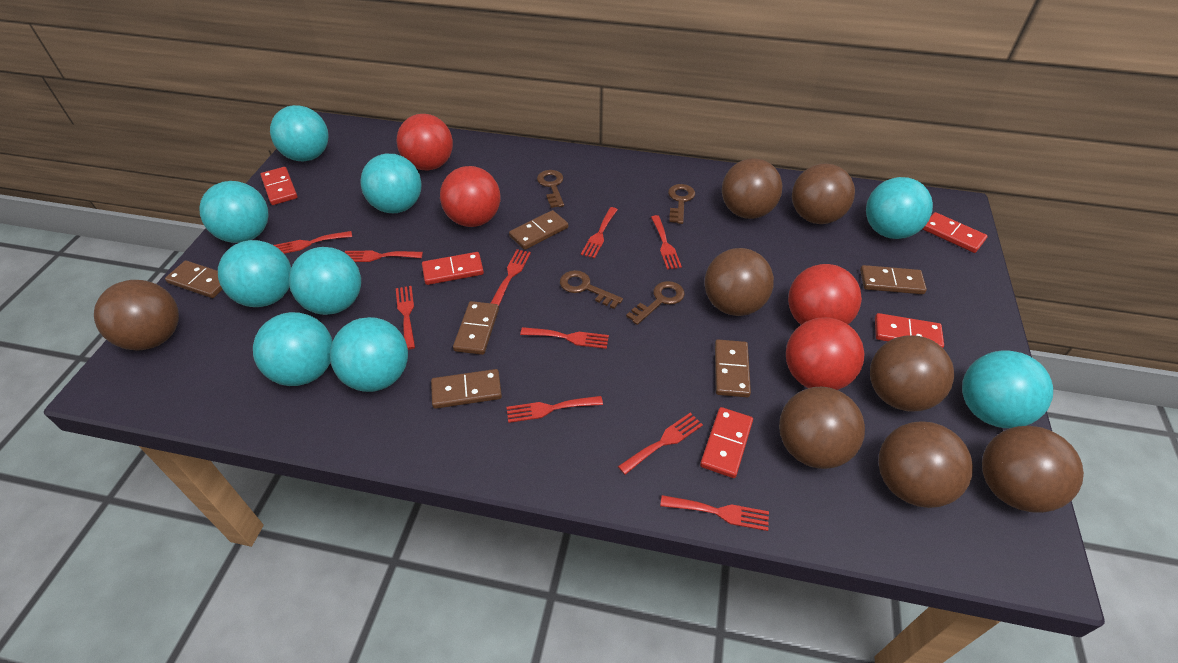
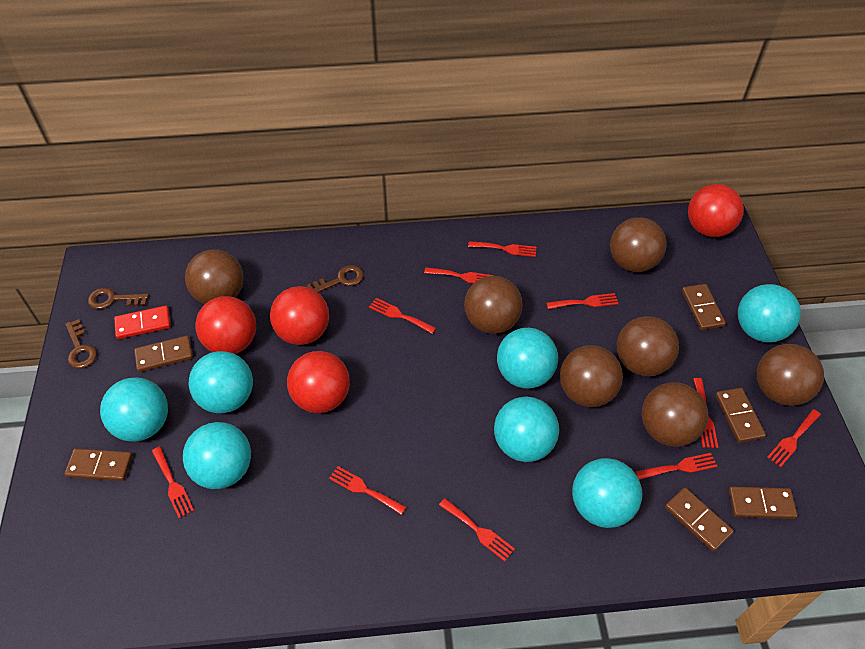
brown ball: 8 -> 7
brown key: 4 -> 3
red domino: 5 -> 1
turquoise ball: 9 -> 7

